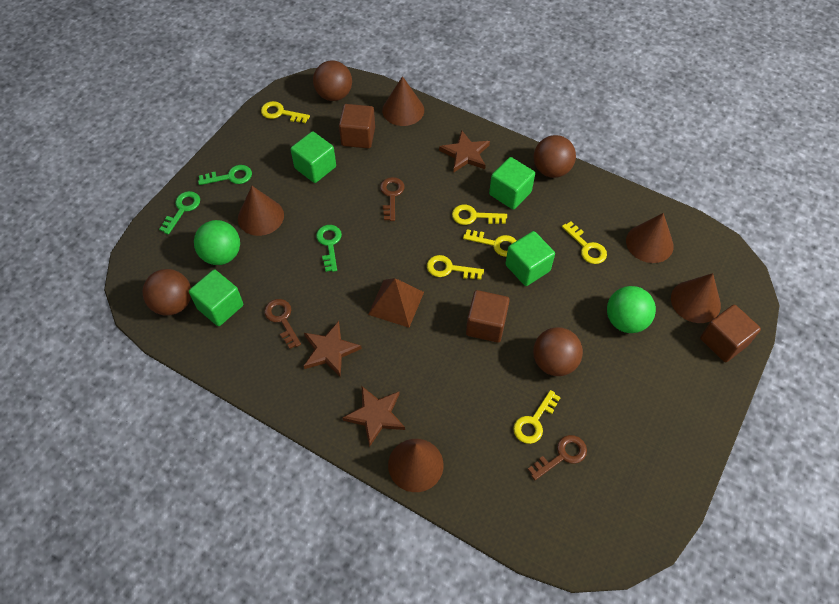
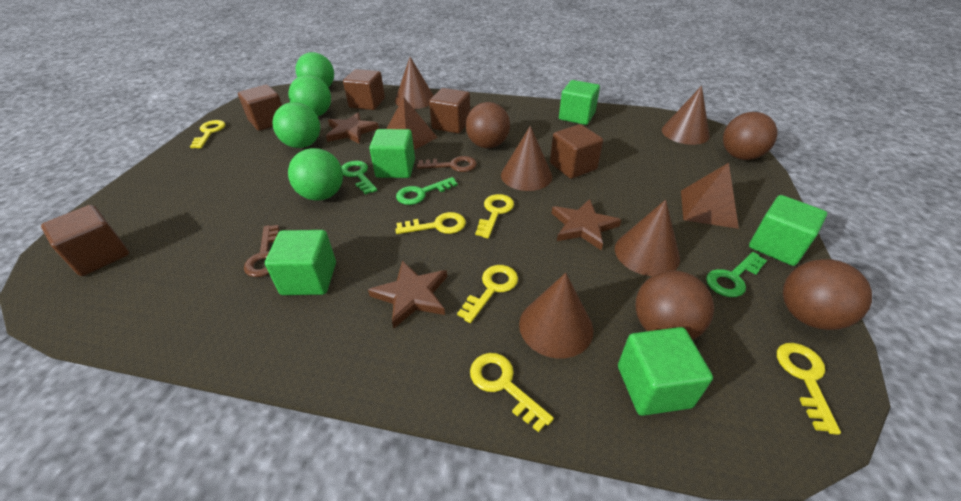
brown cube: 3 -> 5
brown key: 3 -> 2
brown pyramid: 1 -> 2
green ball: 2 -> 4
green cube: 4 -> 5

